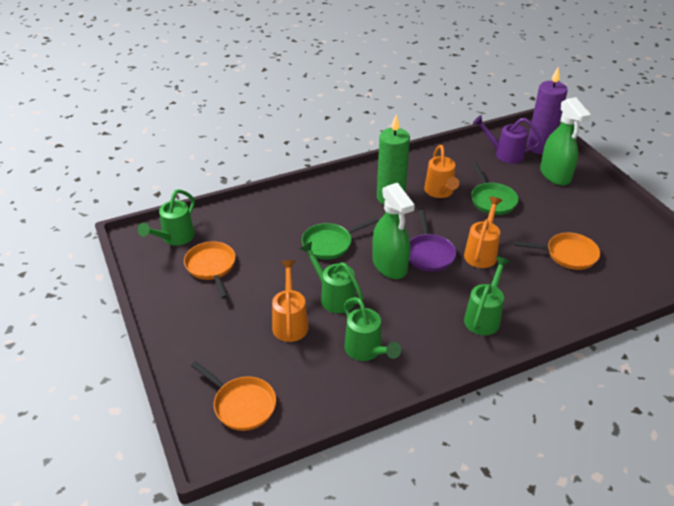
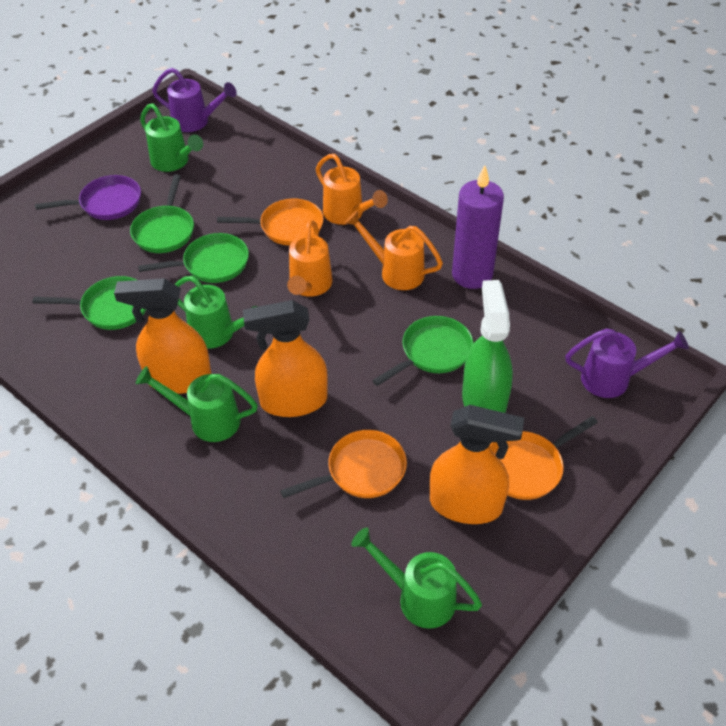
green candle: 1 -> 0
green pan: 2 -> 4
green spray bottle: 2 -> 1
orange spray bottle: 0 -> 3
purple watering can: 1 -> 2

